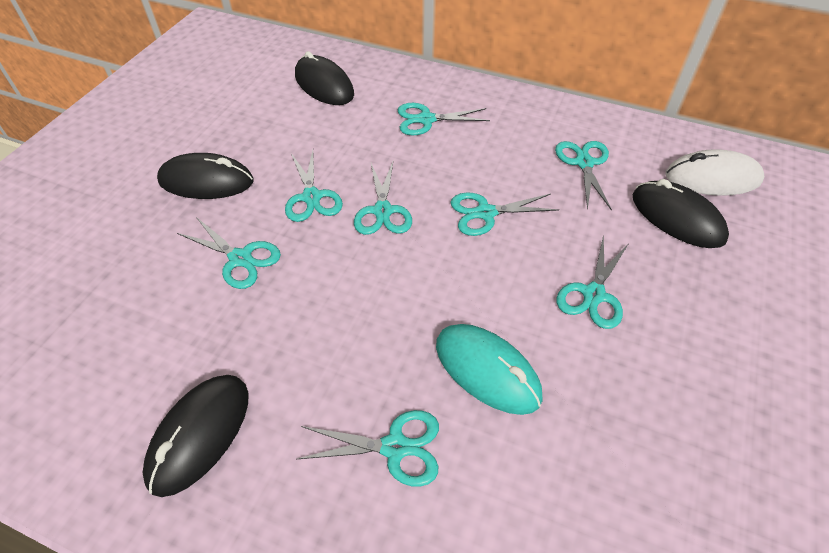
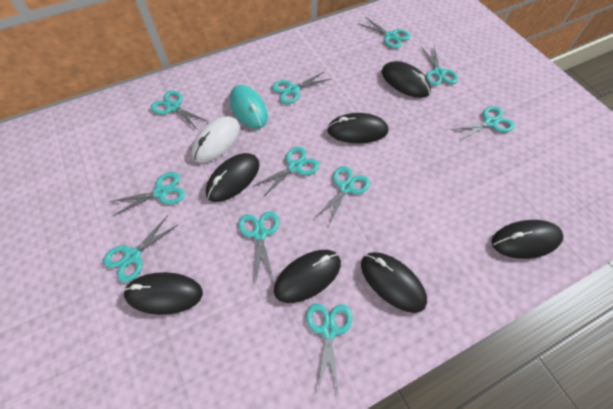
black mouse: 4 -> 7
turquoise scissors: 8 -> 11

